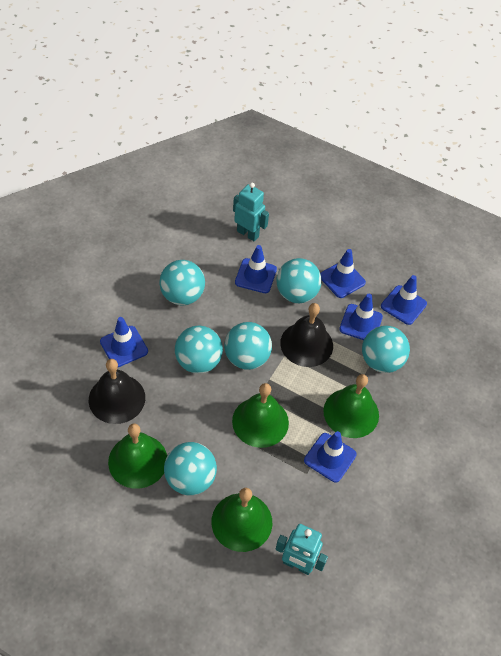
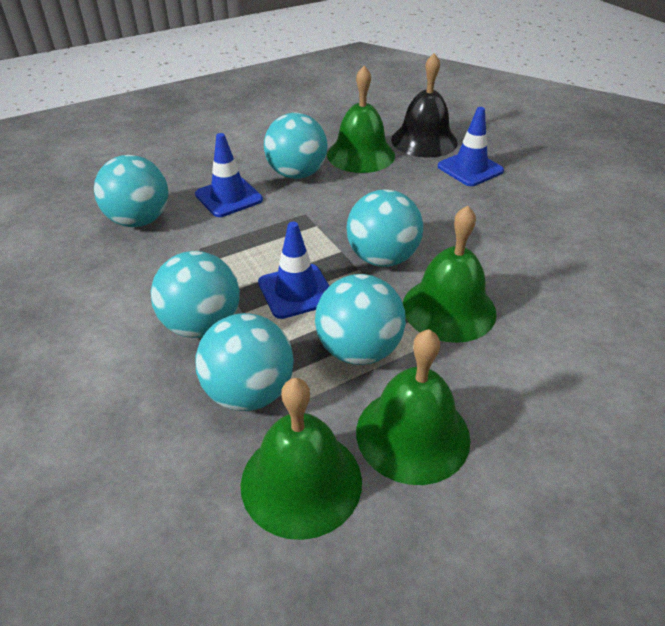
black bell: 2 -> 1
blue traffic cone: 6 -> 3
turquoise robot: 2 -> 0

